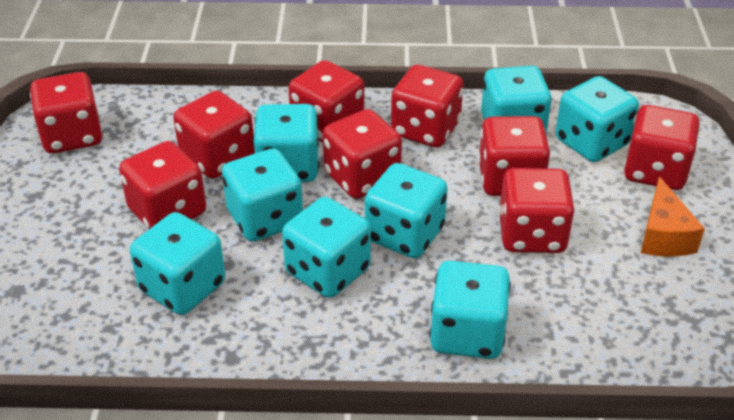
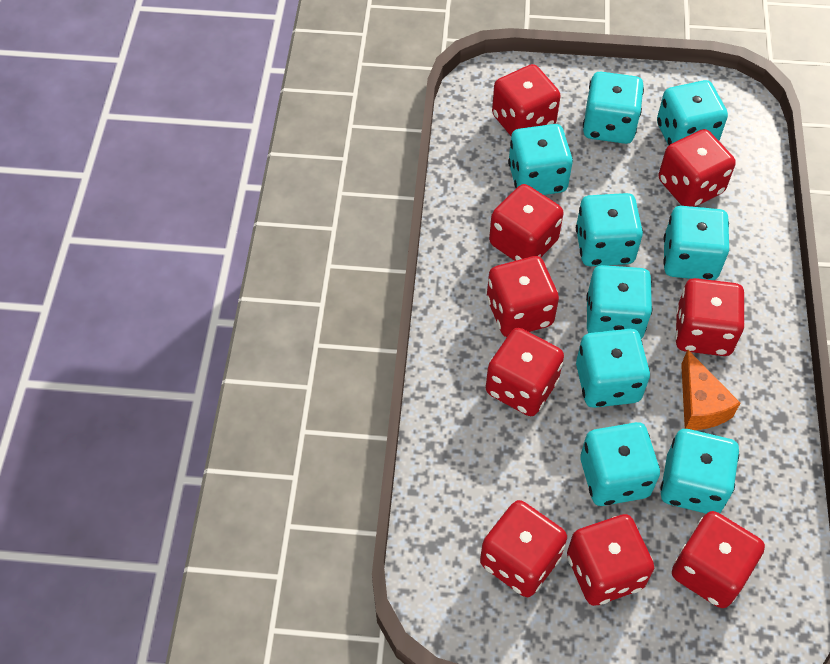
turquoise dice: 8 -> 9

